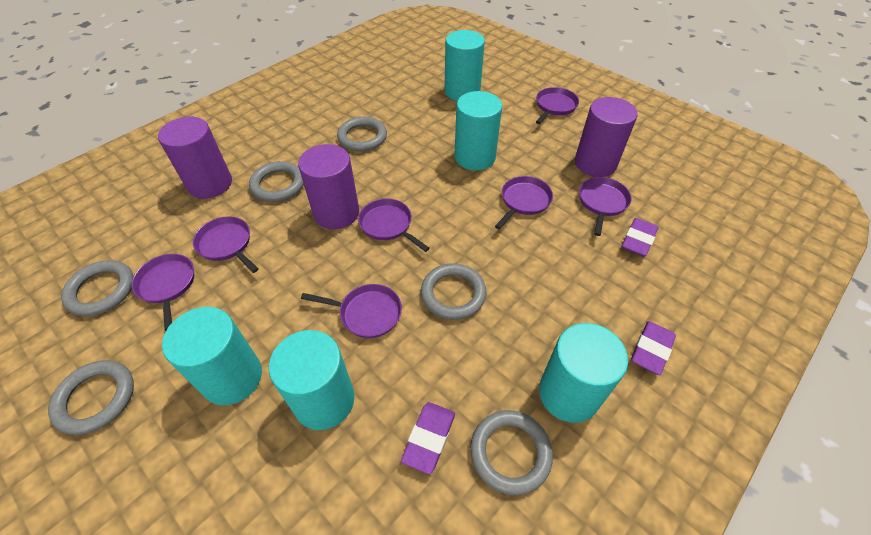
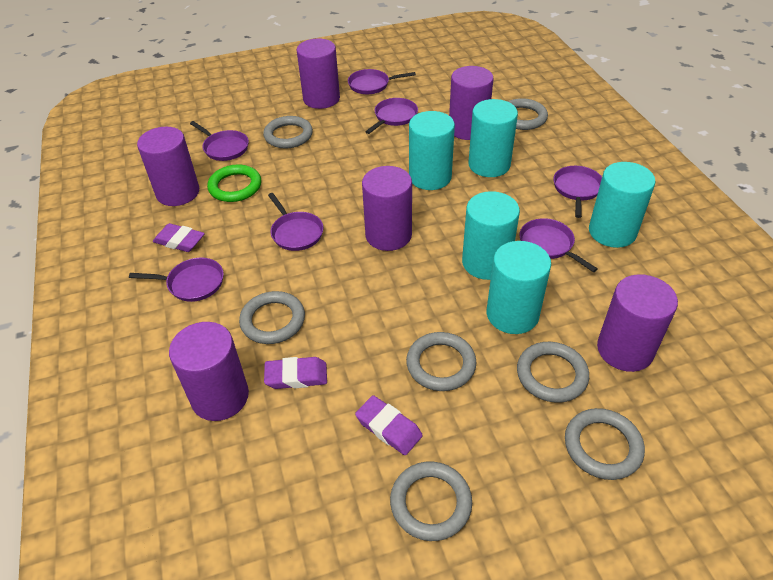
green ring: 0 -> 1
grey ring: 6 -> 7
purple cylinder: 3 -> 6

